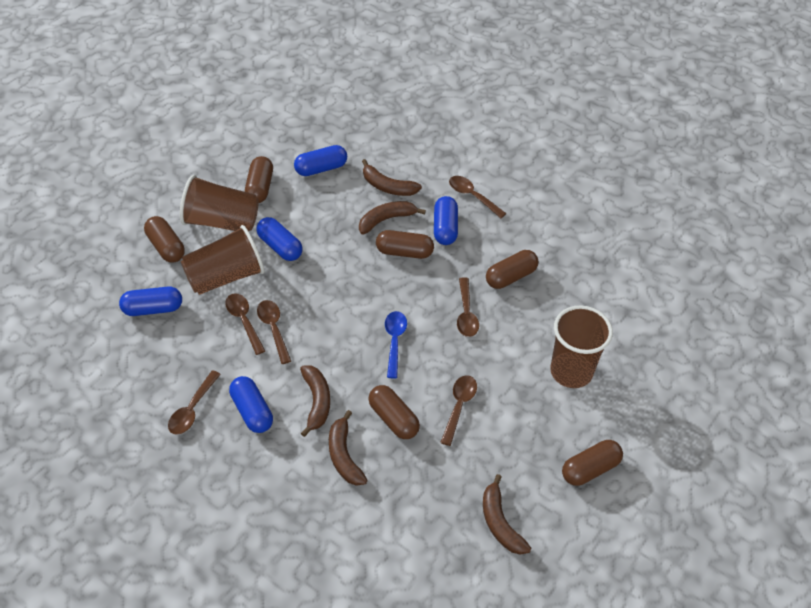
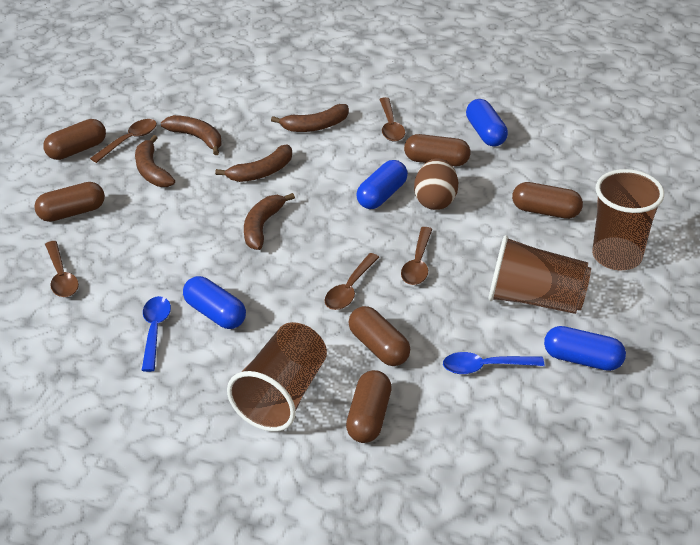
blue capsule: 5 -> 4
blue spoon: 1 -> 2
brown egg: 0 -> 1
brown spoon: 6 -> 5

